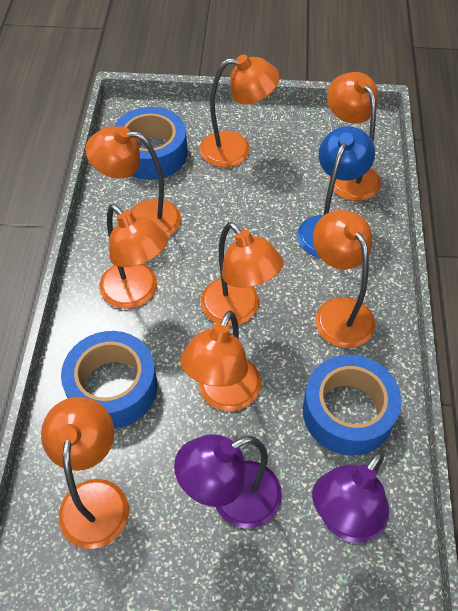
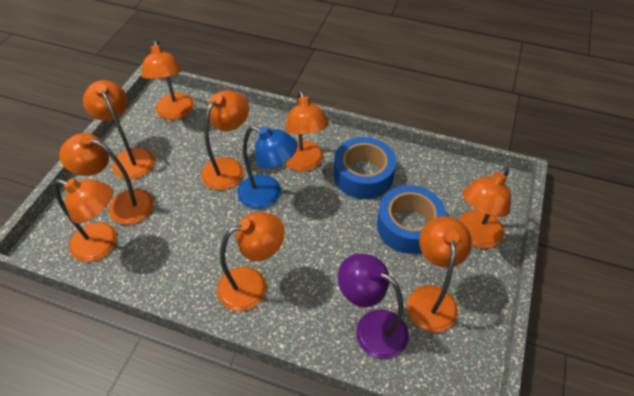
blue tape: 3 -> 2
orange lamp: 8 -> 9
purple lamp: 2 -> 1

